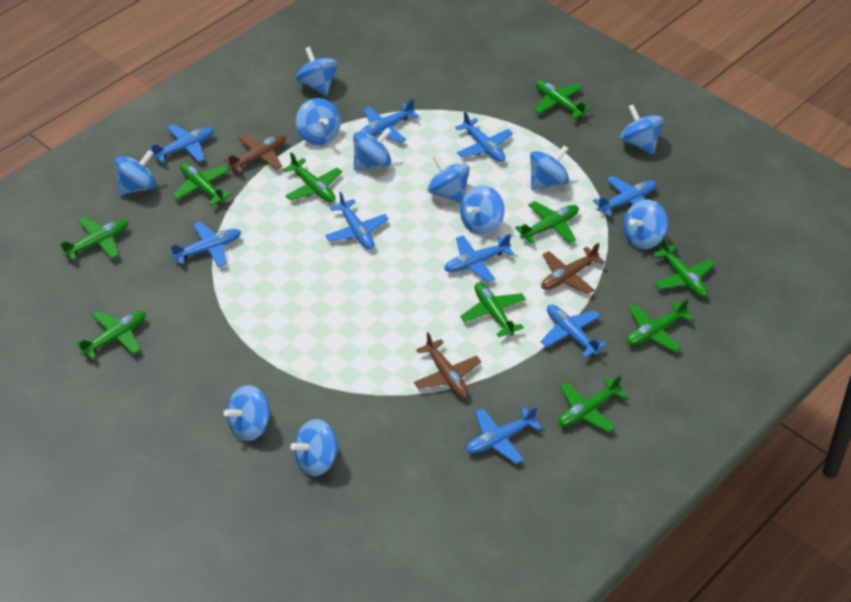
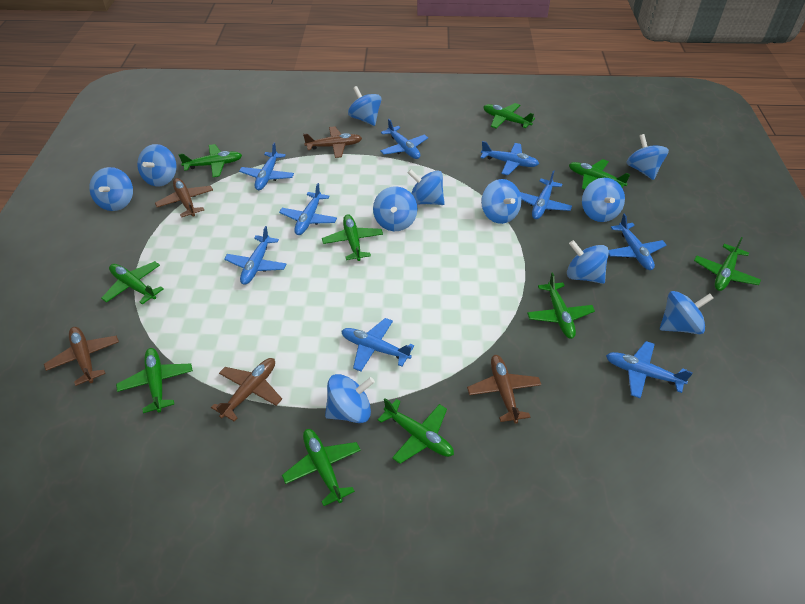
brown plane: 3 -> 5

